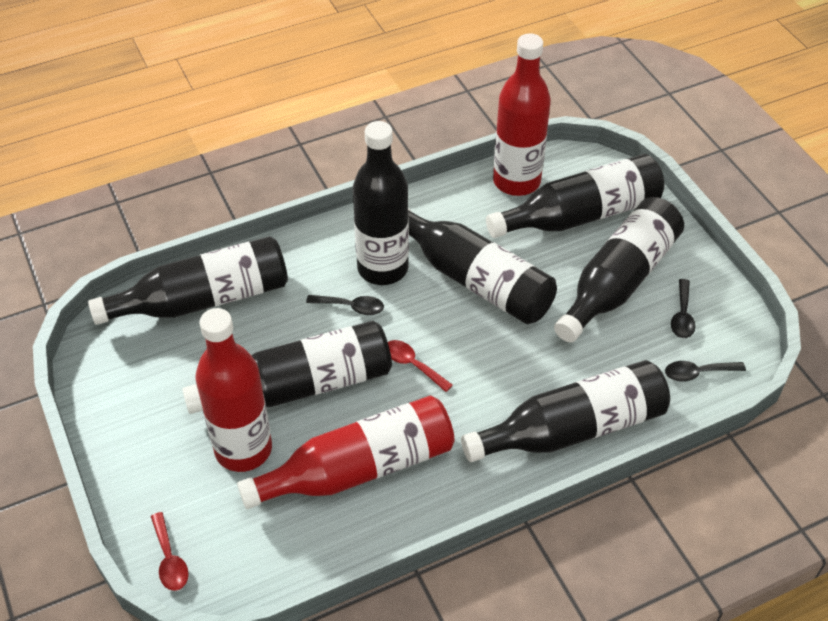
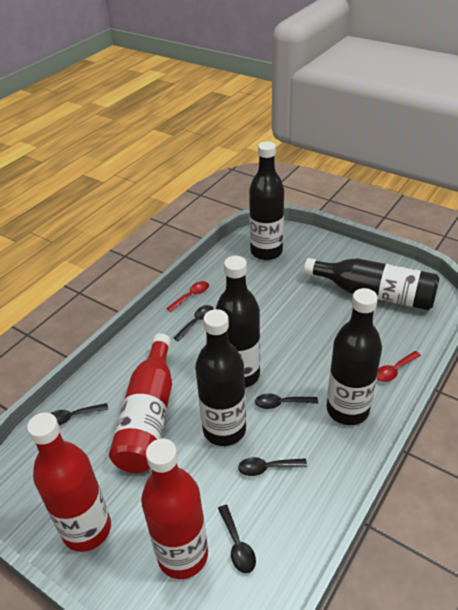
black bottle: 7 -> 5
black spoon: 3 -> 5

